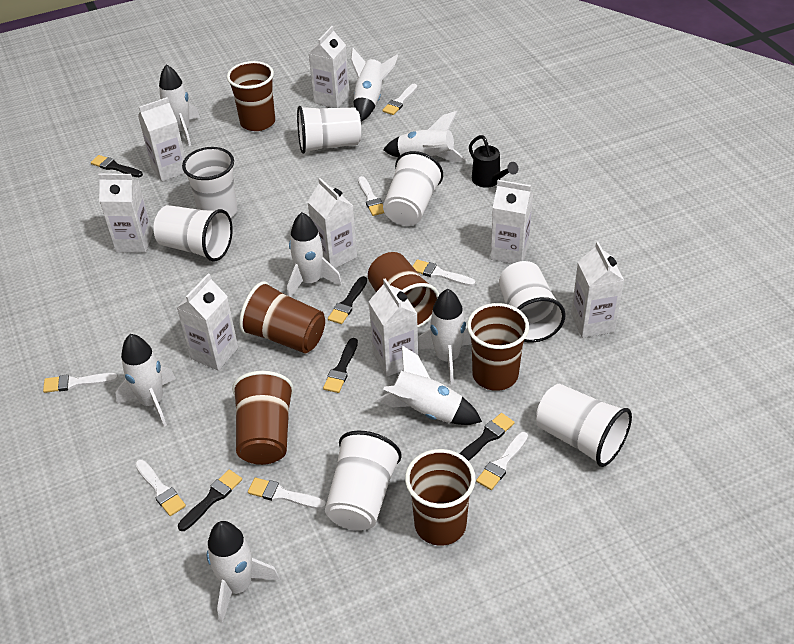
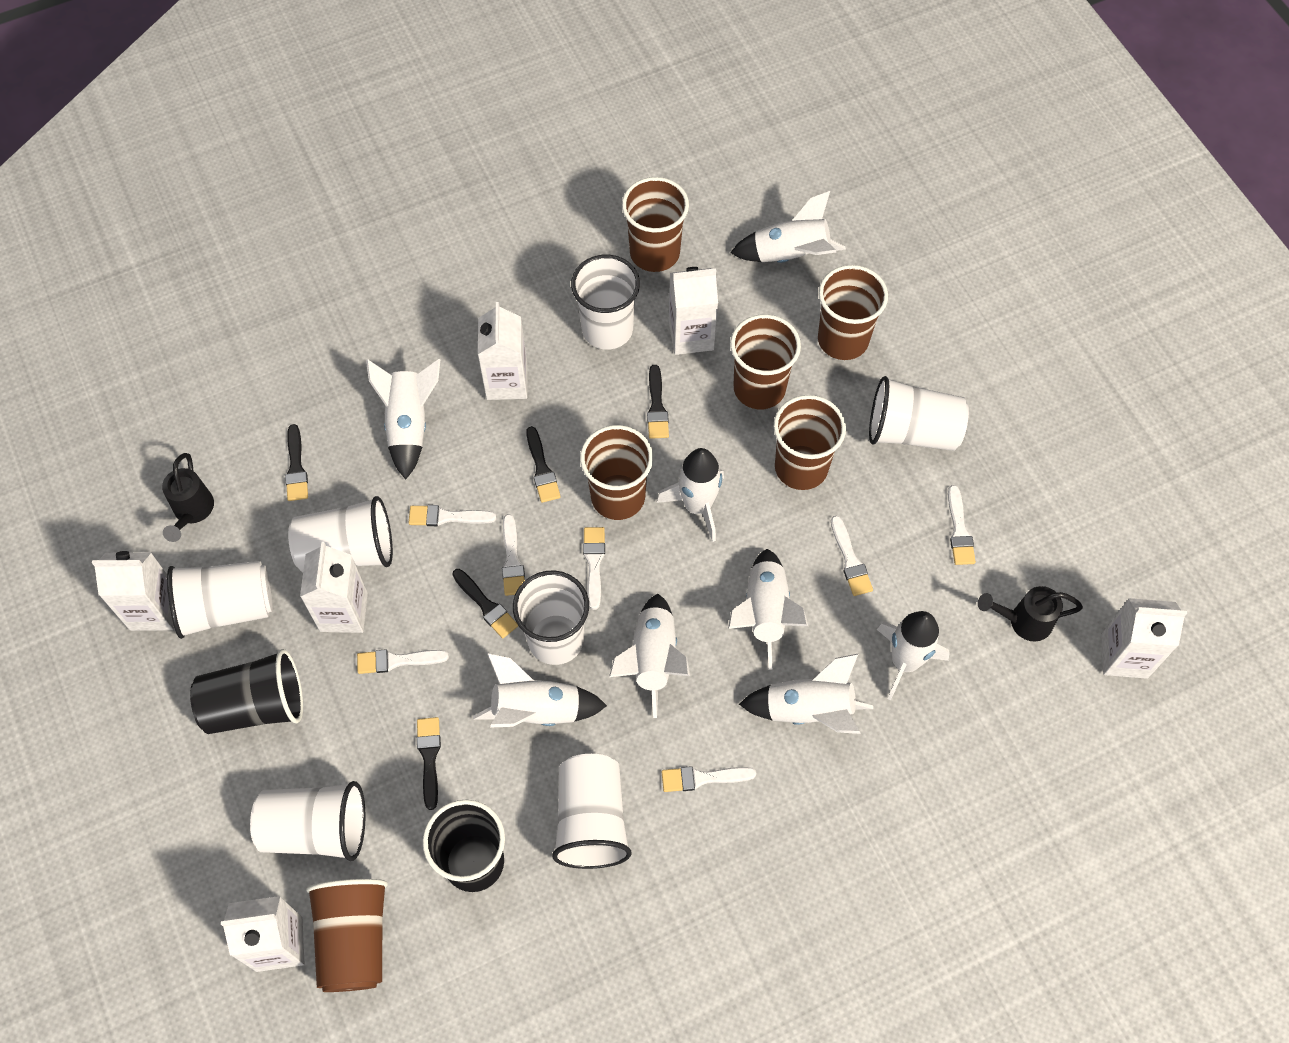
black cup: 0 -> 2
black watering can: 1 -> 2
white carton: 8 -> 6

